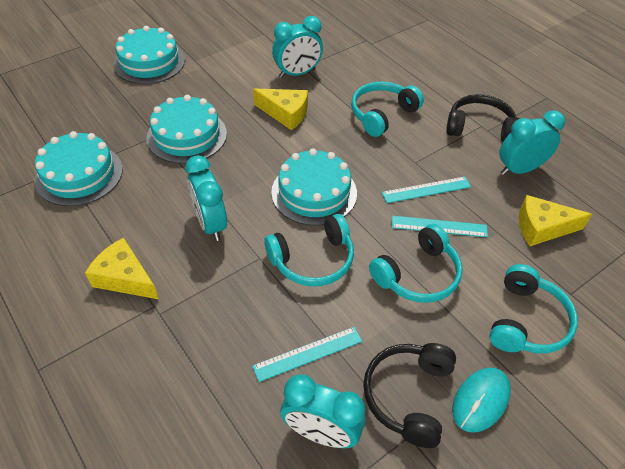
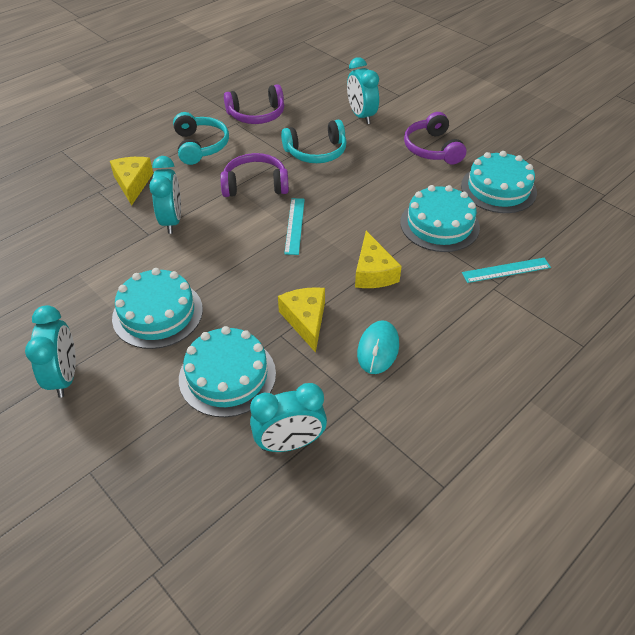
black headphones: 2 -> 0
purple headphones: 0 -> 3
turquoise headphones: 4 -> 2
turquoise ruler: 3 -> 2

